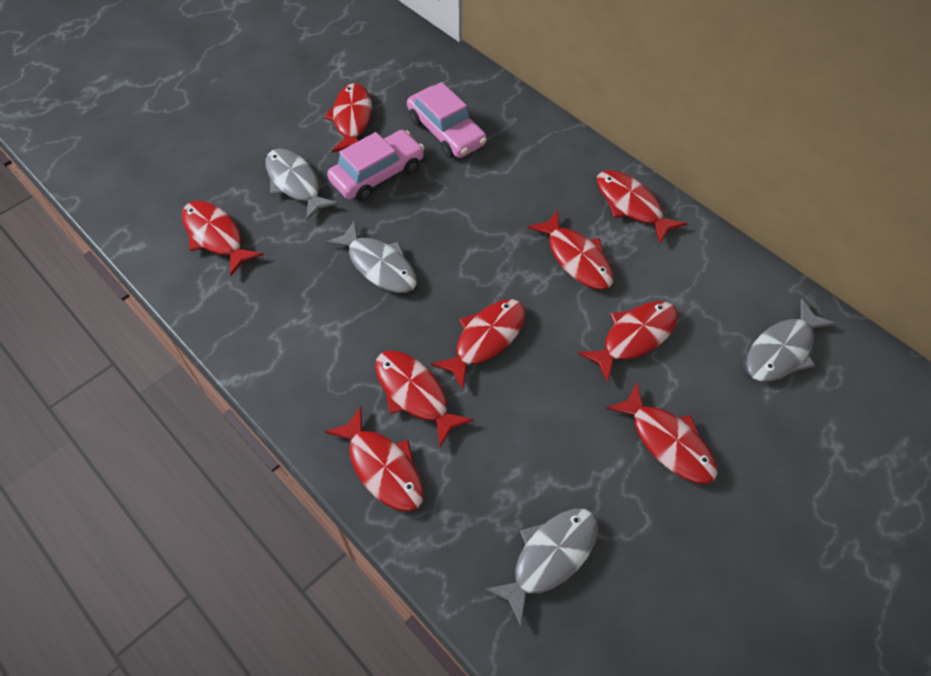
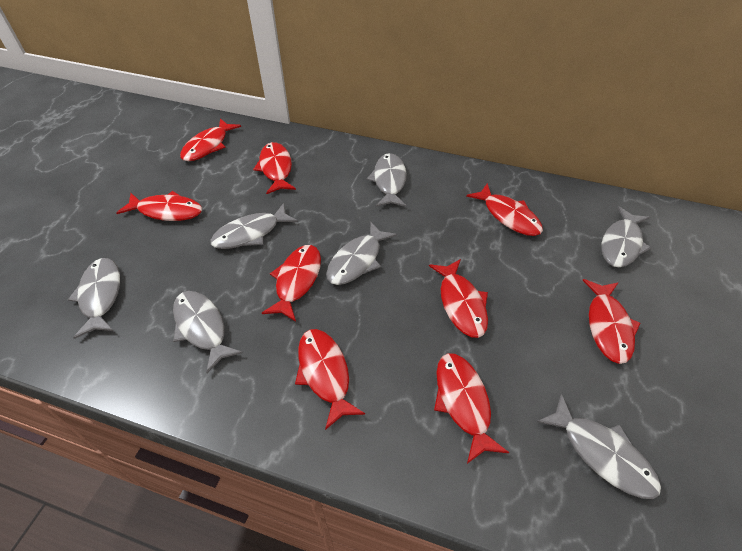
grey fish: 4 -> 7
pink car: 2 -> 0

